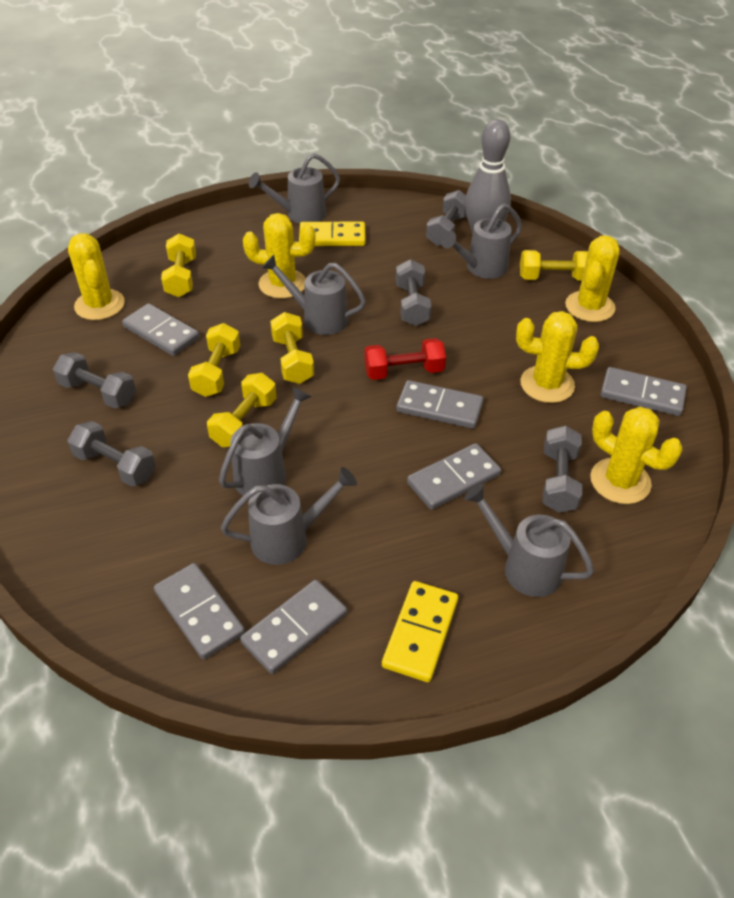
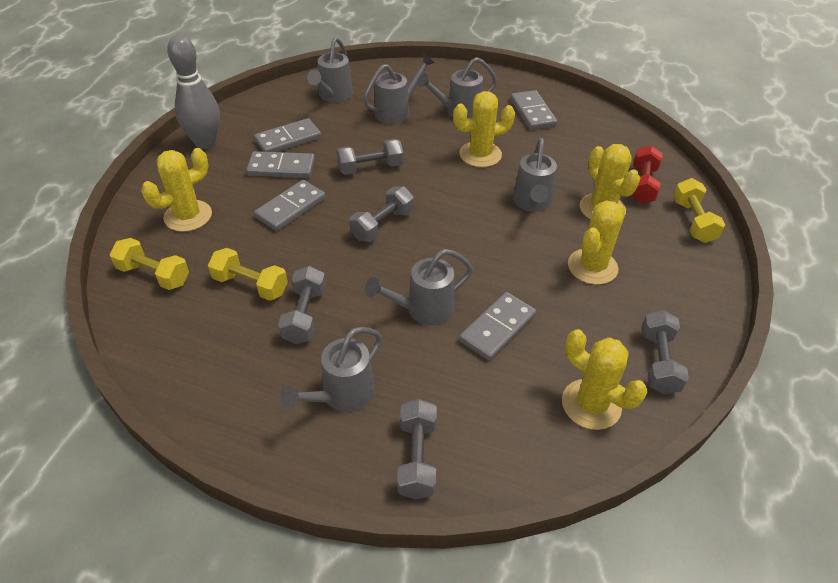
grey domino: 6 -> 5
yellow domino: 2 -> 0
yellow dumbbell: 5 -> 3

